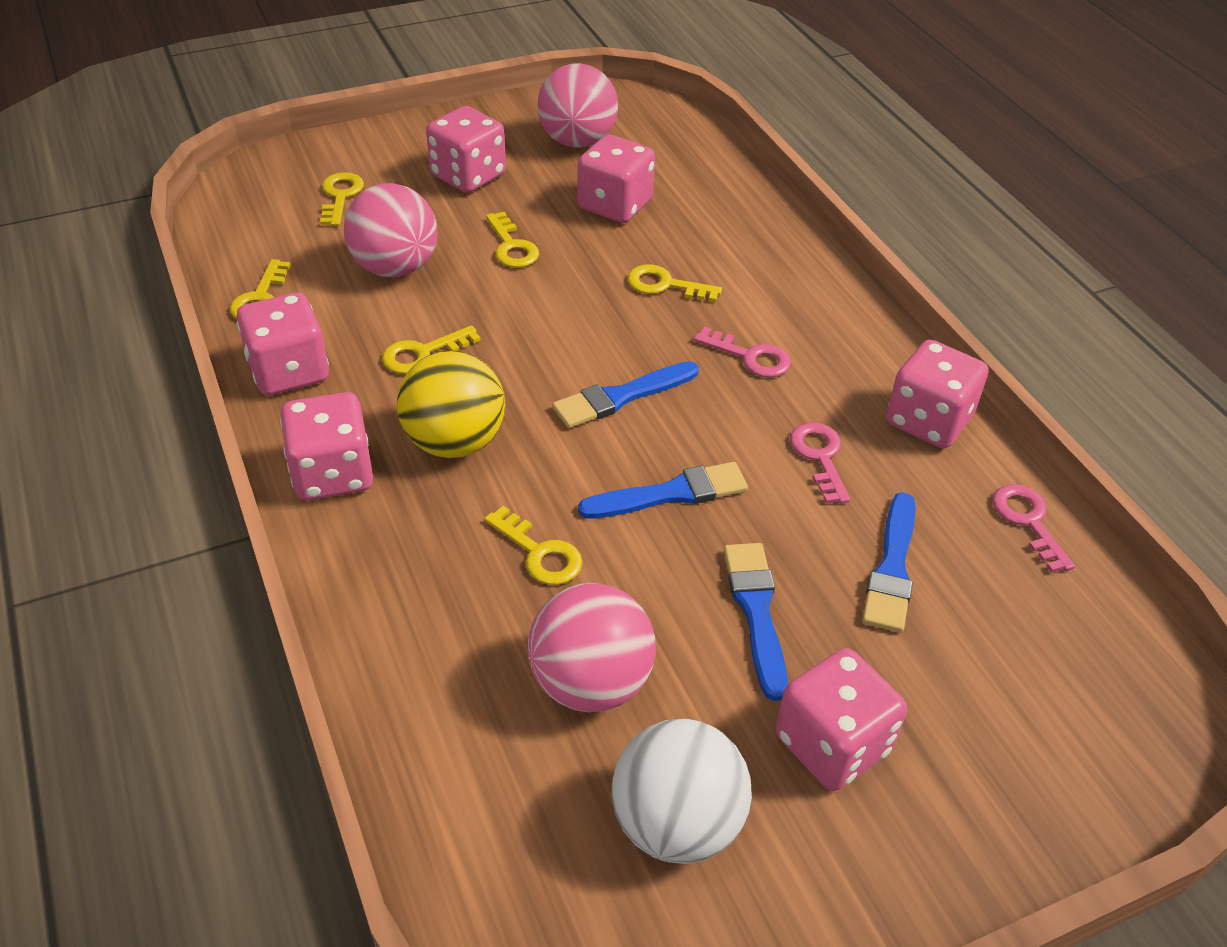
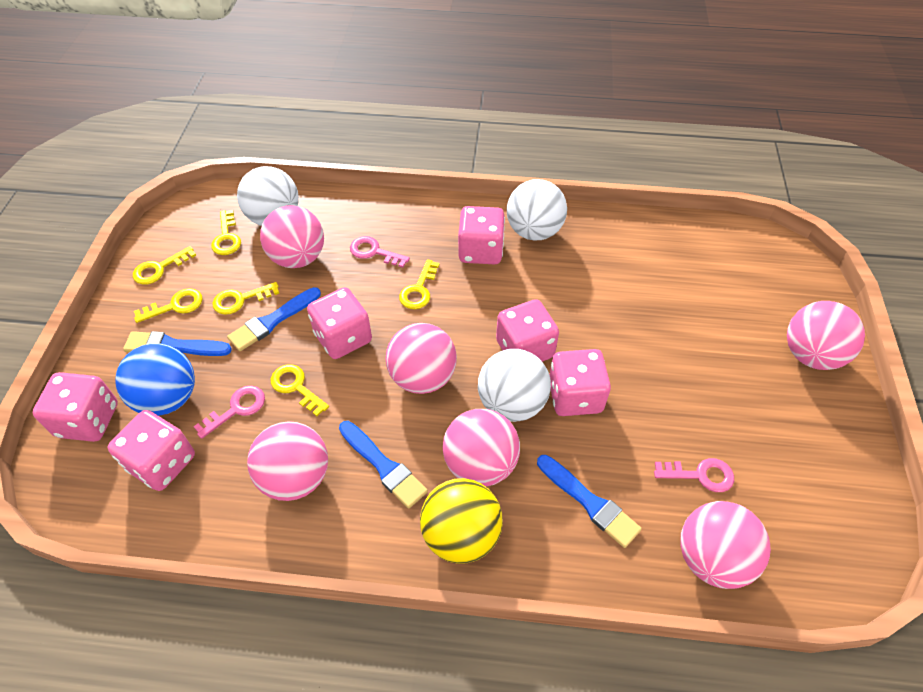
blue ball: 0 -> 1
pink ball: 3 -> 6
white ball: 1 -> 3

